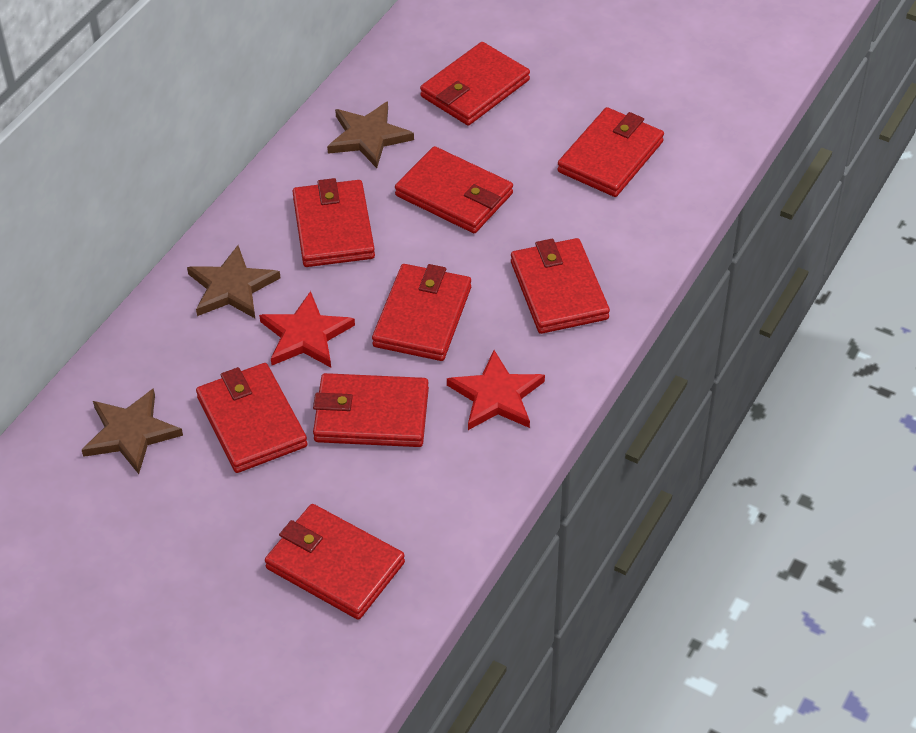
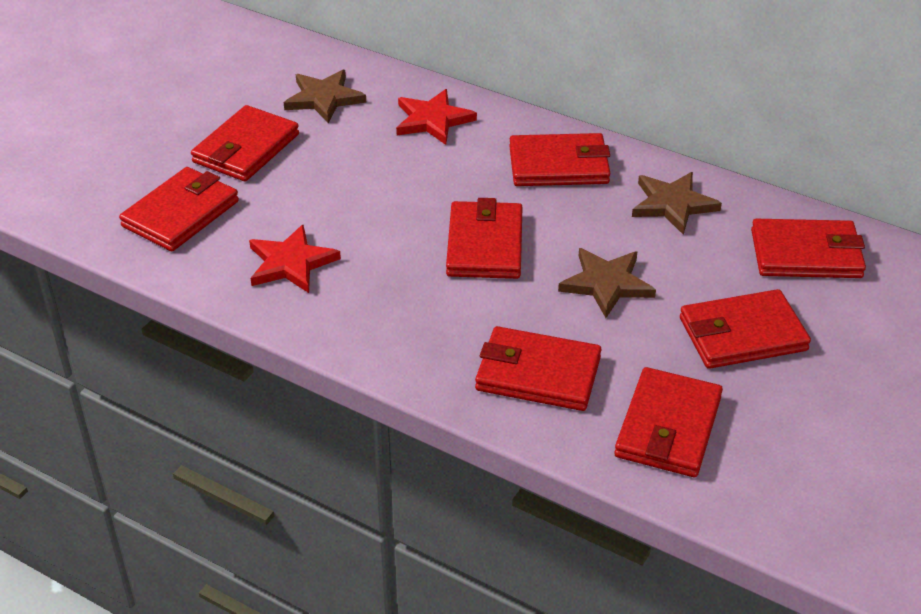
red wallet: 9 -> 8

